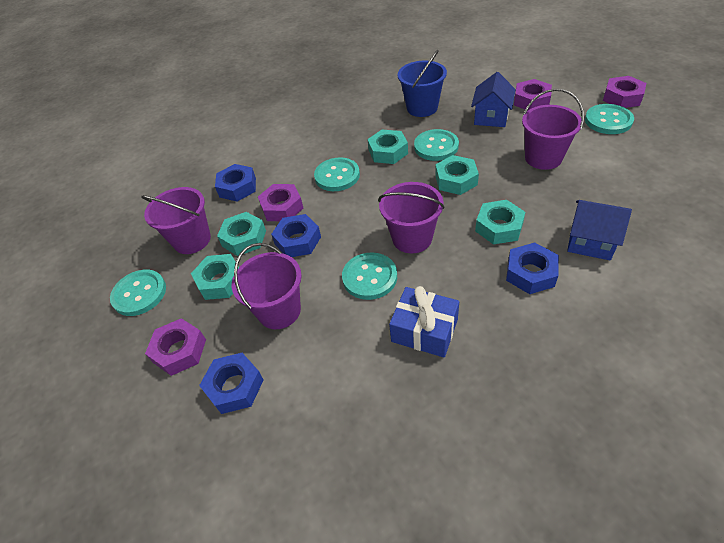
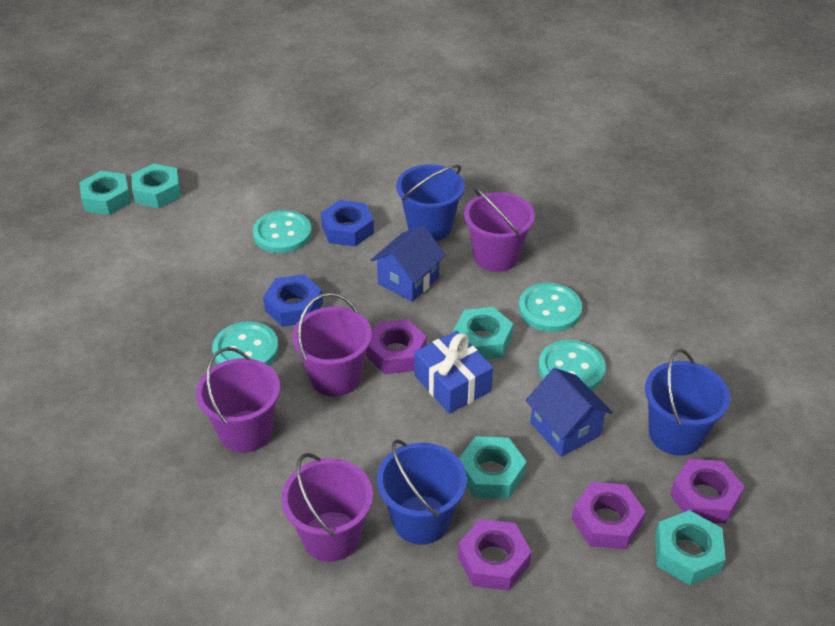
blue bucket: 1 -> 3
blue nut: 4 -> 2
turquoise button: 5 -> 4

